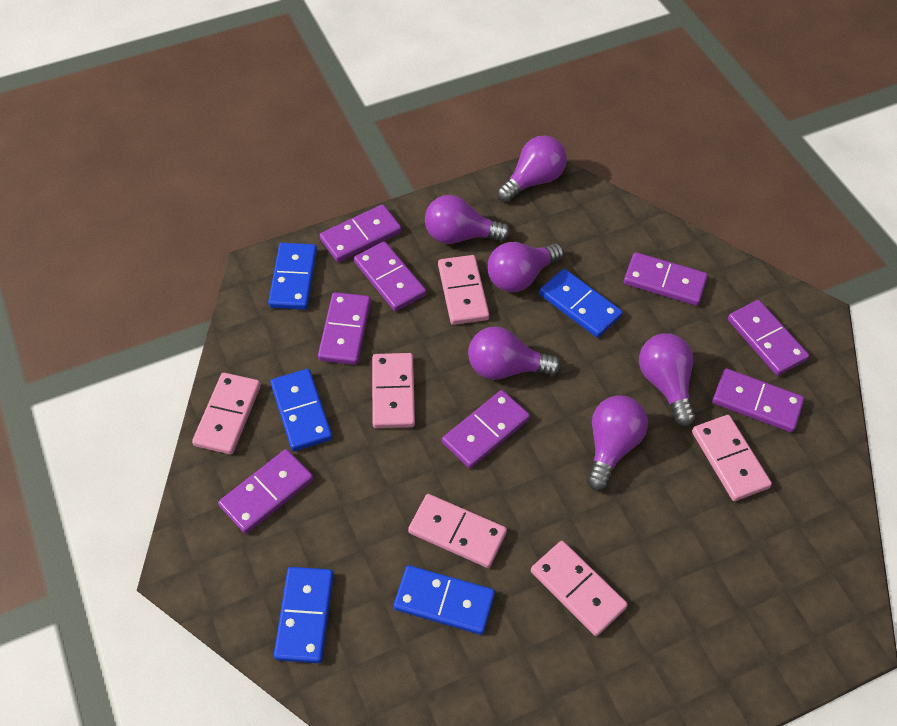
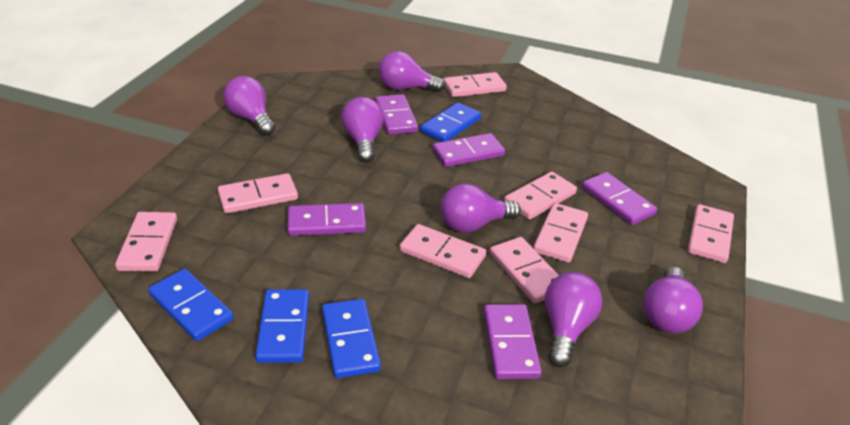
blue domino: 5 -> 4
pink domino: 6 -> 8
purple domino: 8 -> 5

